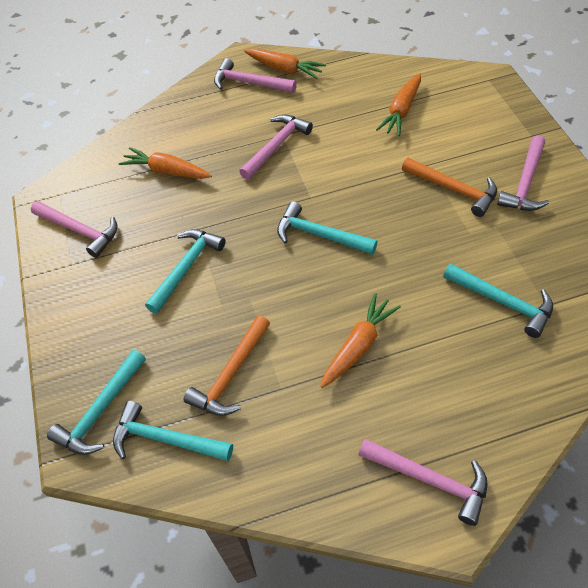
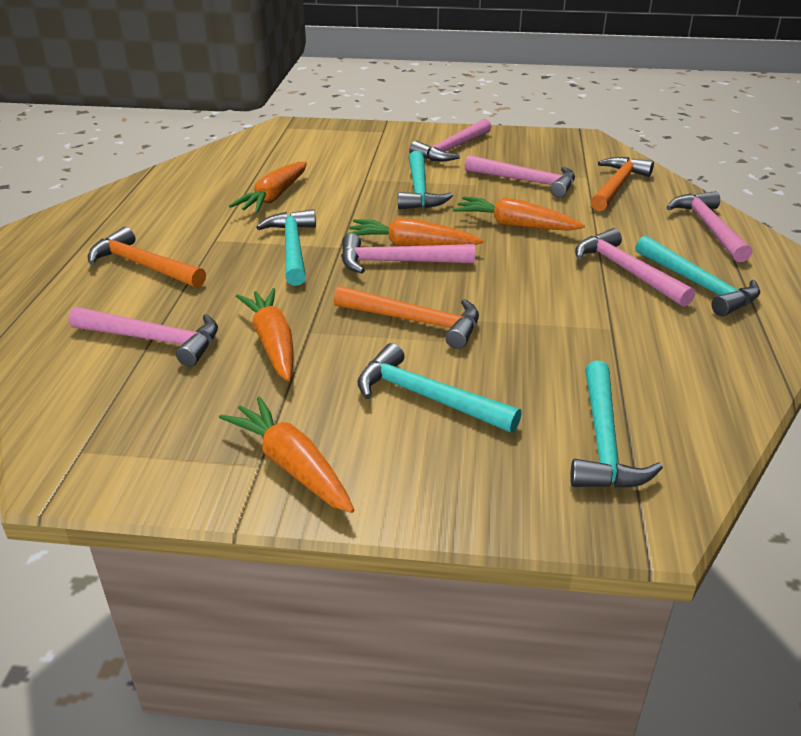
orange carrot: 4 -> 5
orange hammer: 2 -> 3
pink hammer: 5 -> 6

